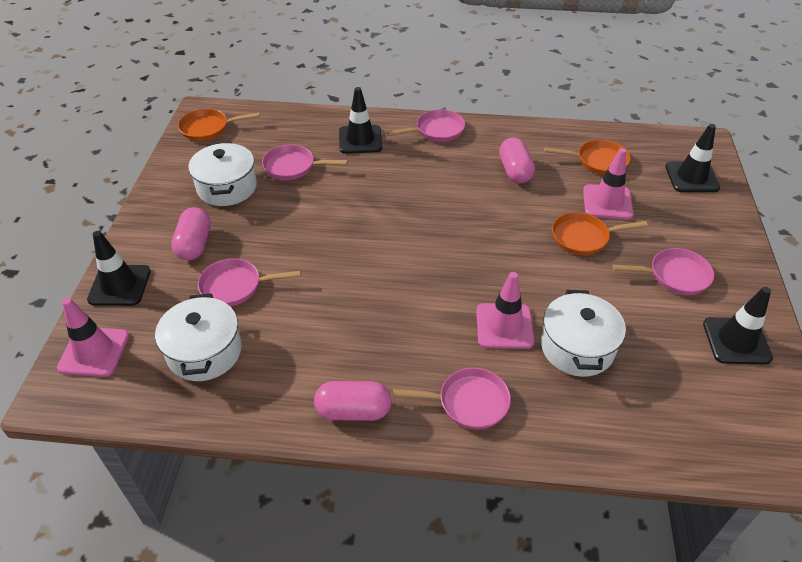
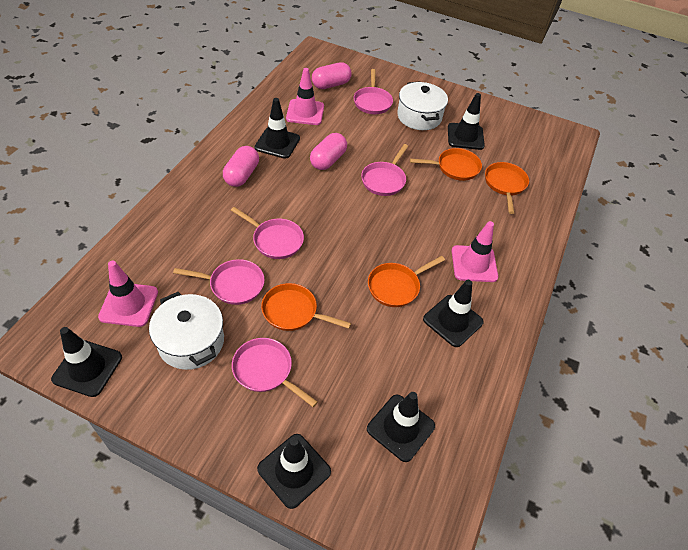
black traffic cone: 4 -> 6
orange pan: 3 -> 4
white pot: 3 -> 2

